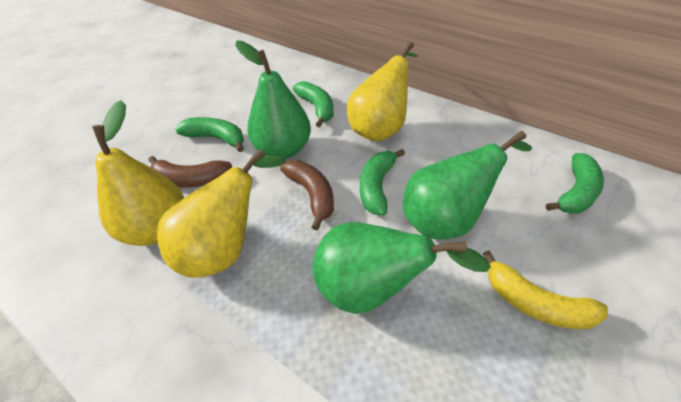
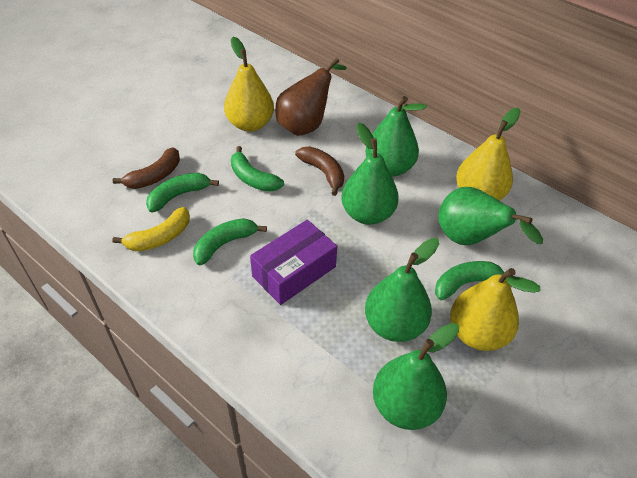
brown pear: 0 -> 1
green pear: 3 -> 5
purple box: 0 -> 1

